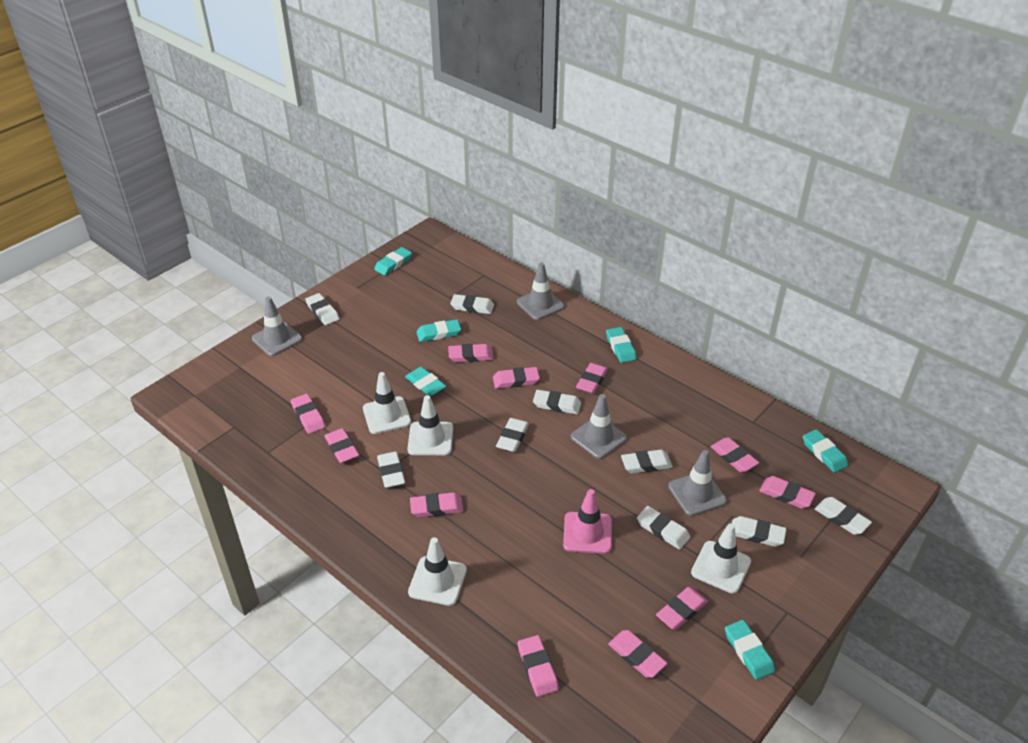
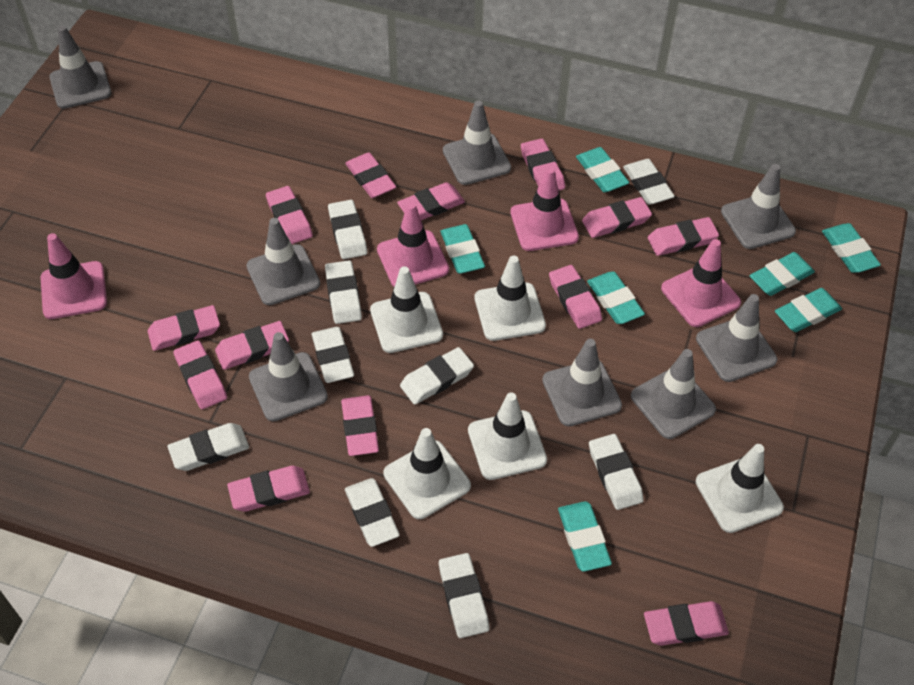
grey traffic cone: 4 -> 8
pink eraser: 11 -> 13
pink traffic cone: 1 -> 4
turquoise eraser: 6 -> 7
white traffic cone: 4 -> 5

